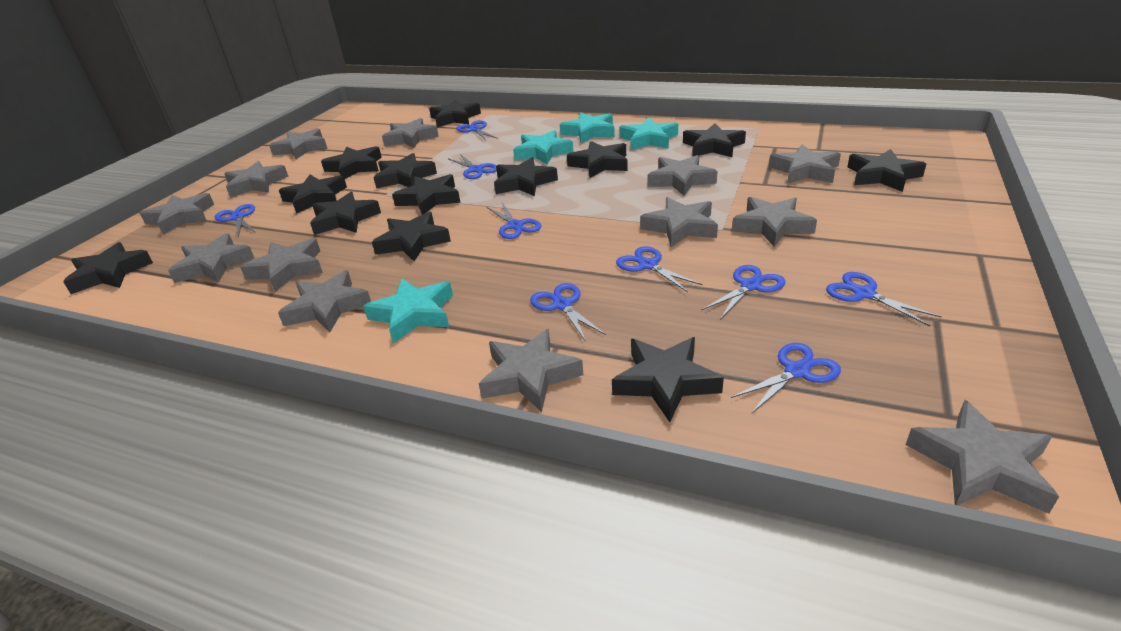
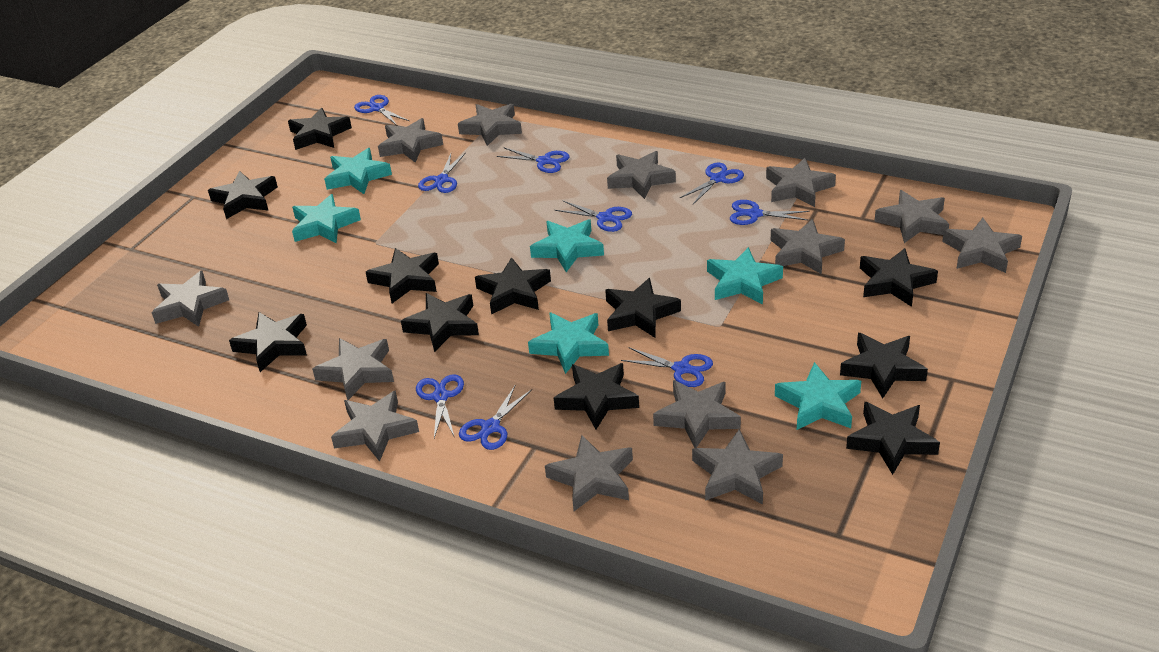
black star: 13 -> 11
turquoise star: 4 -> 6

